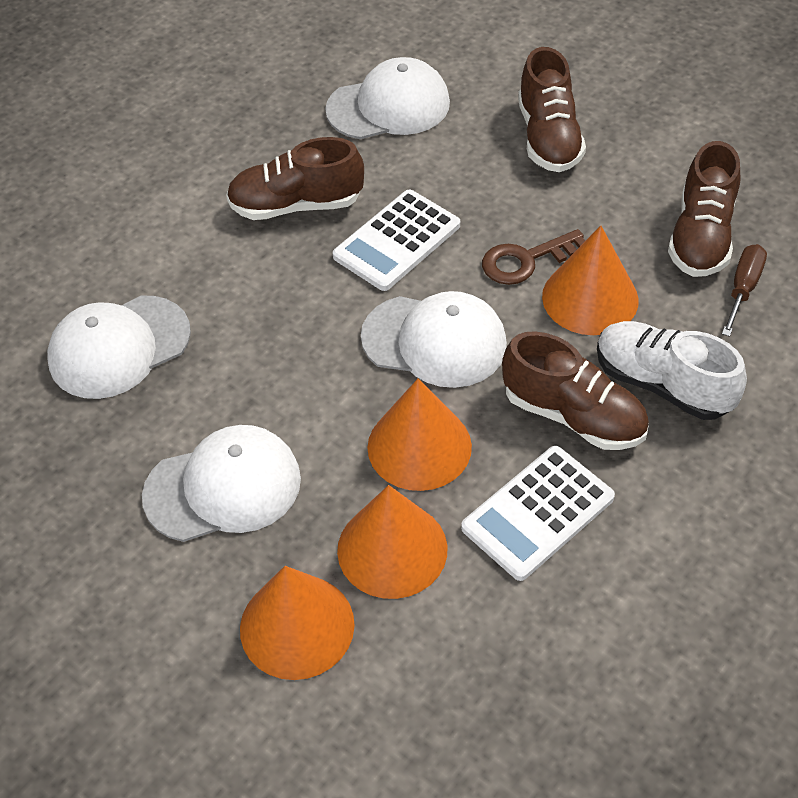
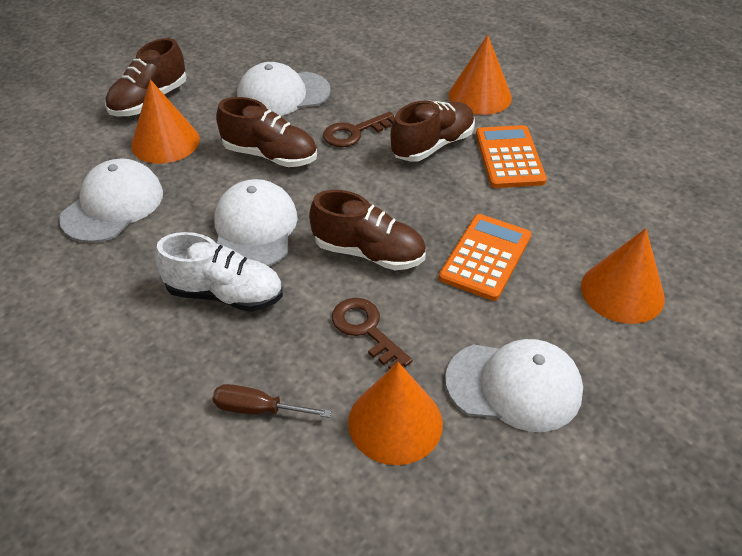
brown key: 1 -> 2
orange calculator: 0 -> 2
white calculator: 2 -> 0

